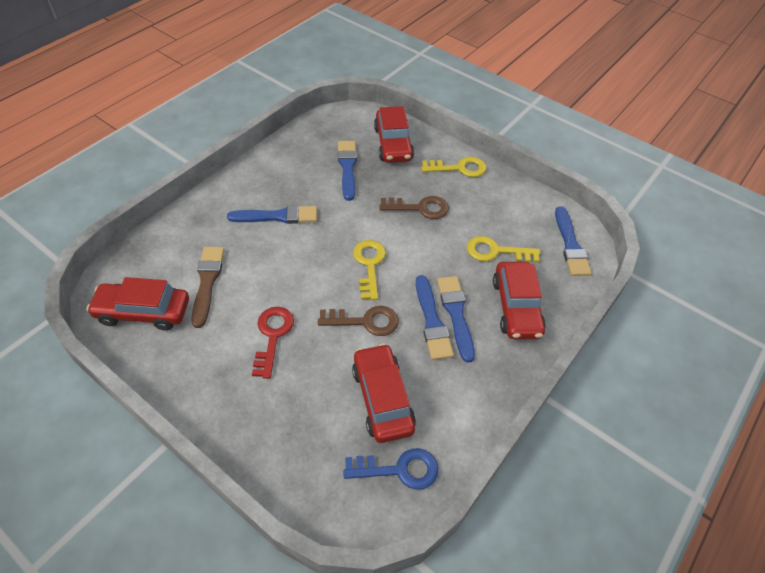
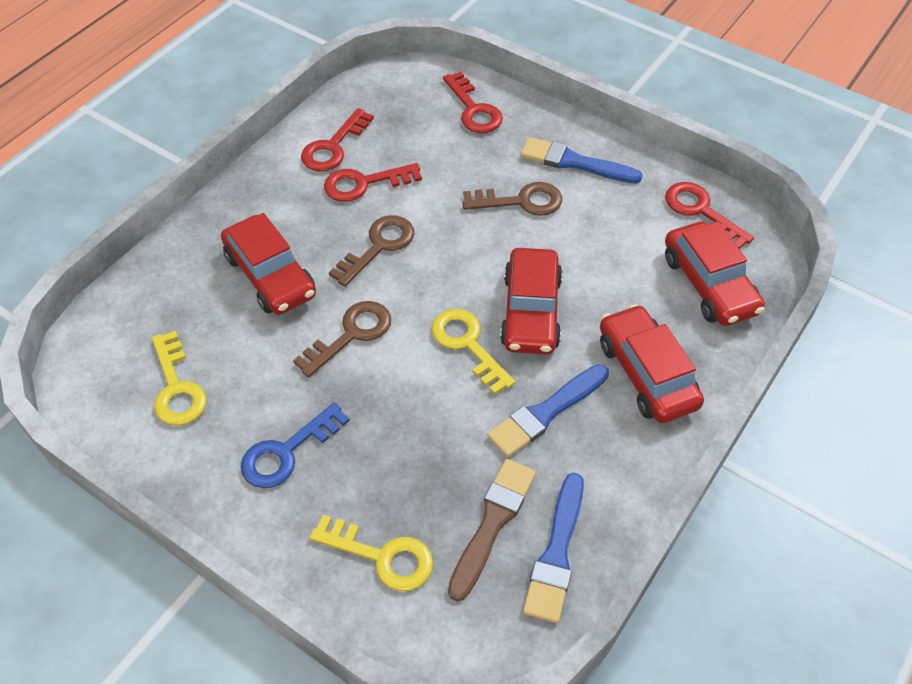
blue brush: 5 -> 3
brown key: 2 -> 3
red key: 1 -> 4

